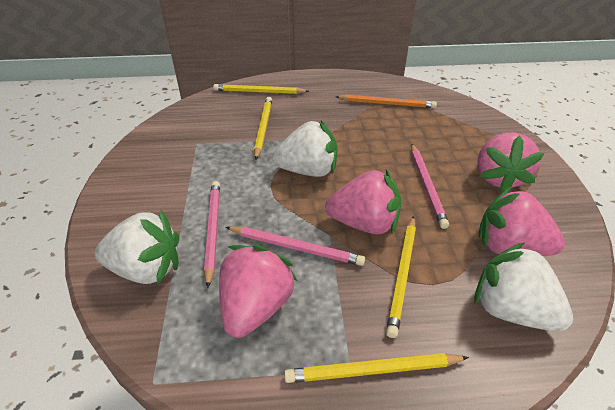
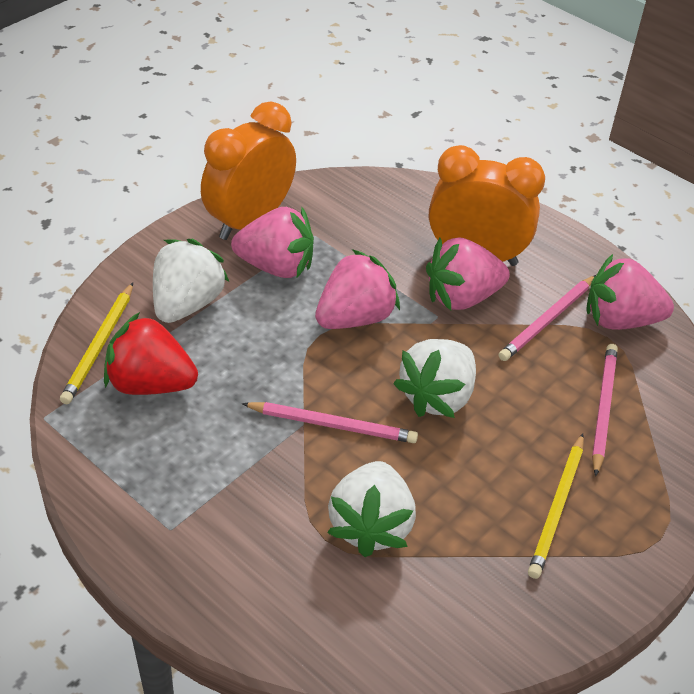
orange clock: 0 -> 2
orange pencil: 1 -> 0
red strawberry: 0 -> 1
yellow pencil: 4 -> 2

